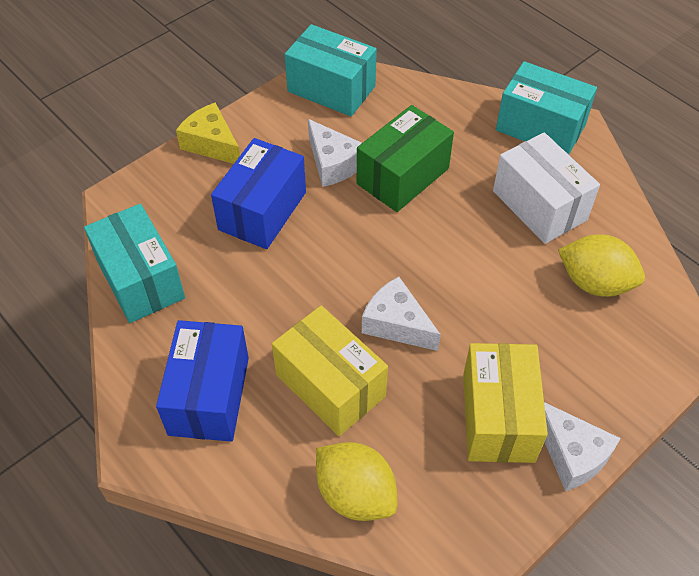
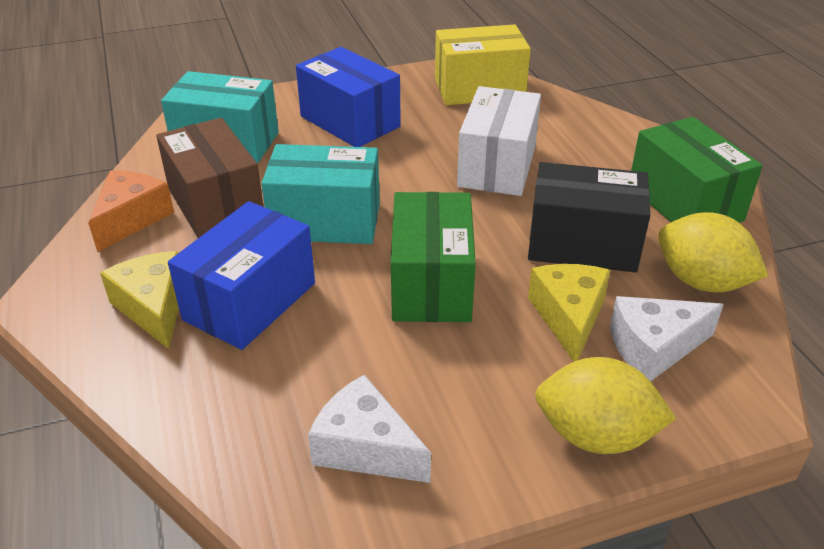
black box: 0 -> 1
brown box: 0 -> 1
green box: 1 -> 2
orange cheese: 0 -> 1
turquoise box: 3 -> 2
white cheese: 3 -> 2
yellow box: 2 -> 1
yellow cheese: 1 -> 2

